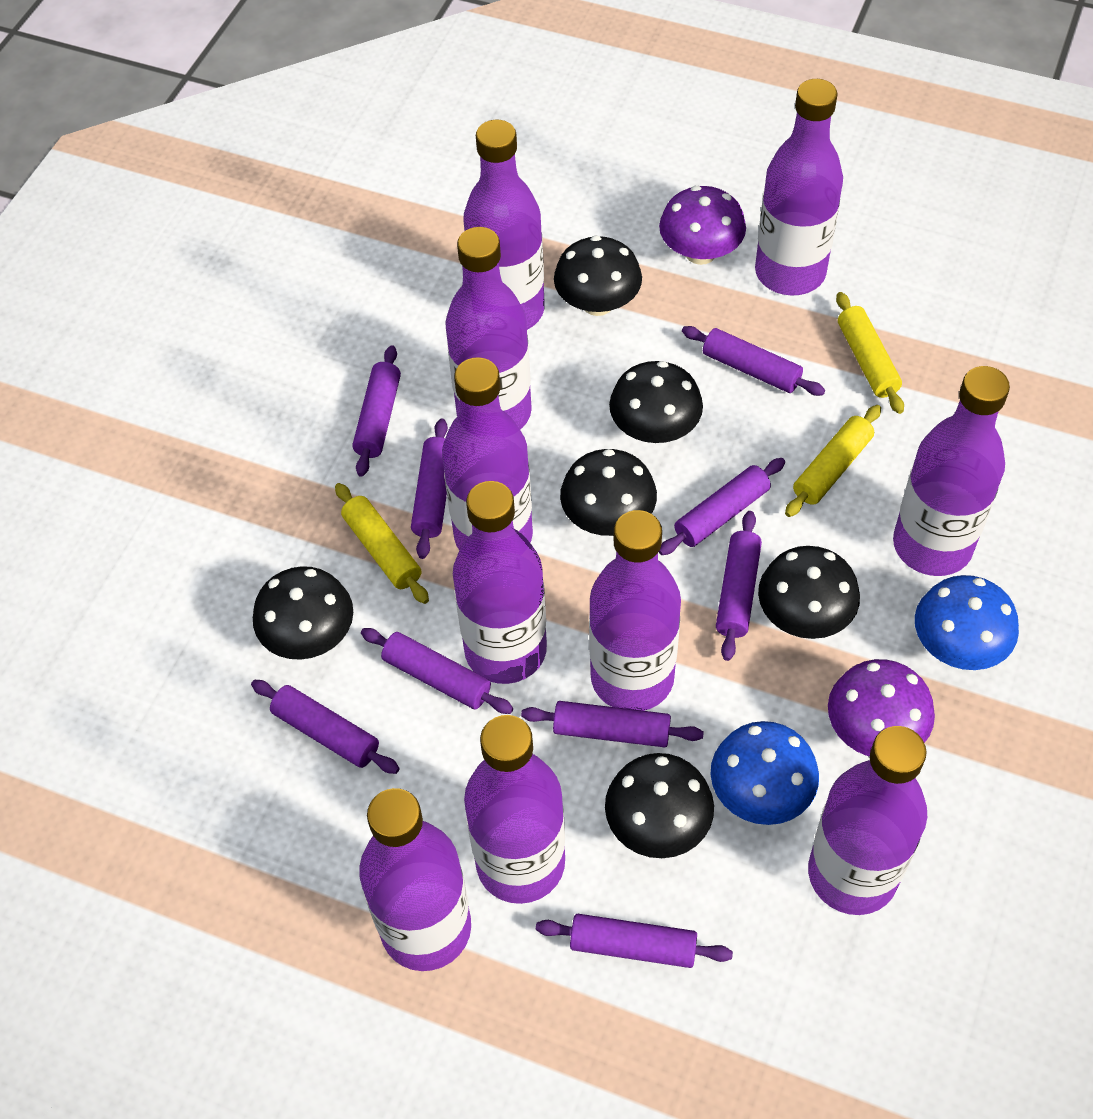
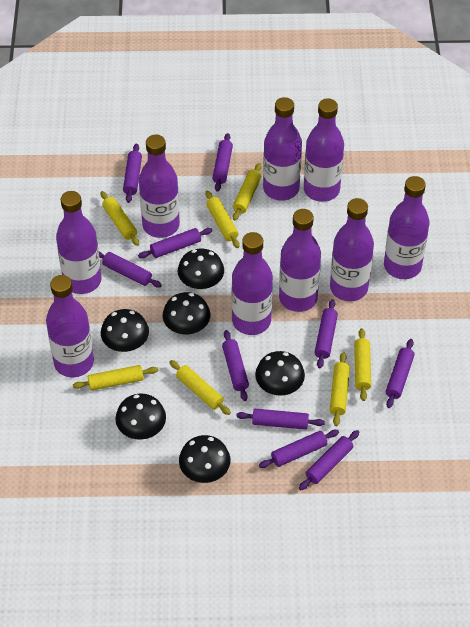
blue mushroom: 2 -> 0
purple bottle: 10 -> 9
purple mushroom: 2 -> 0
purple rolling pin: 9 -> 10
yellow rolling pin: 3 -> 7

